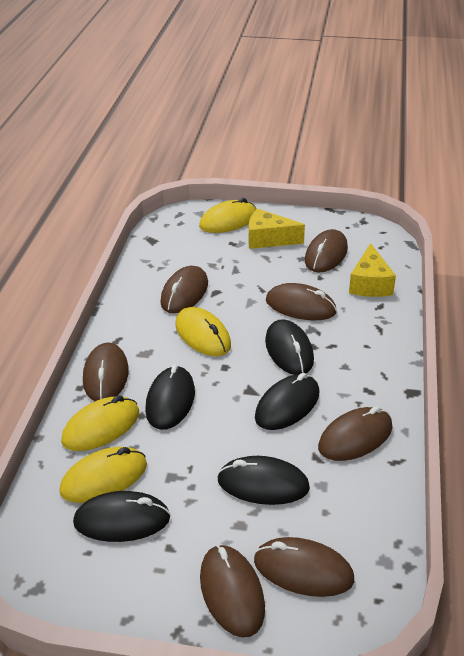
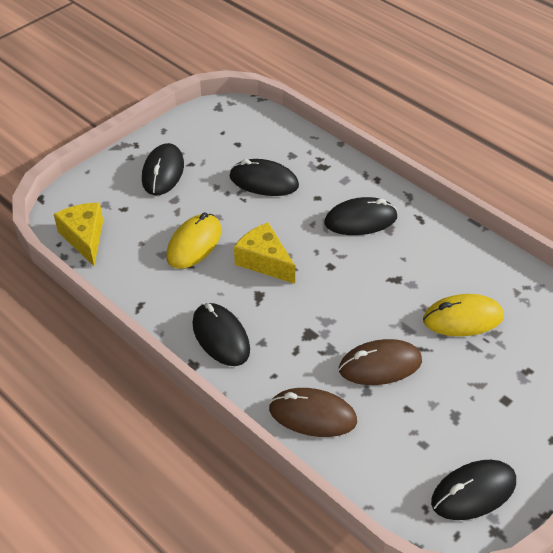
brown mouse: 7 -> 2
yellow mouse: 4 -> 2

